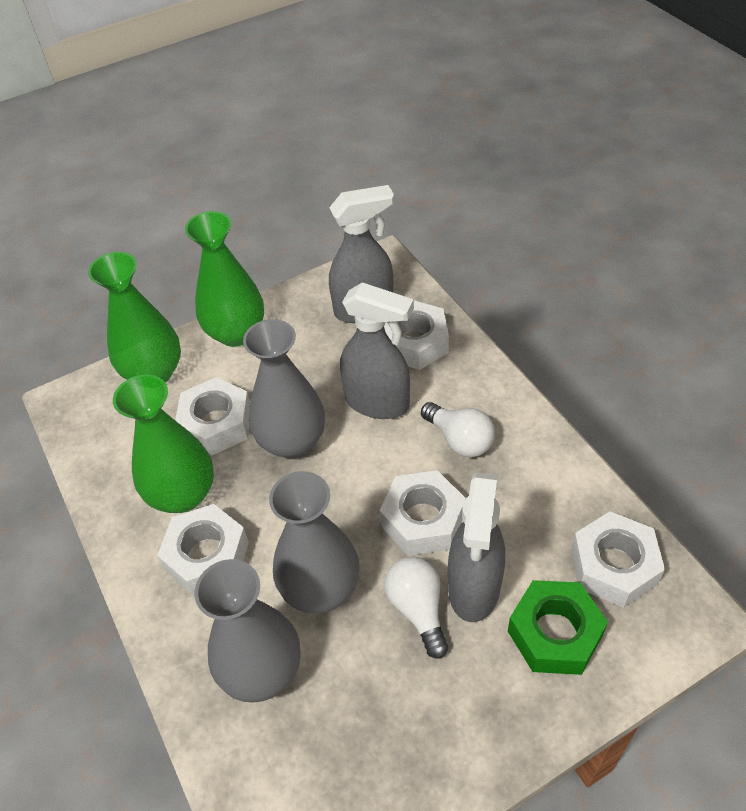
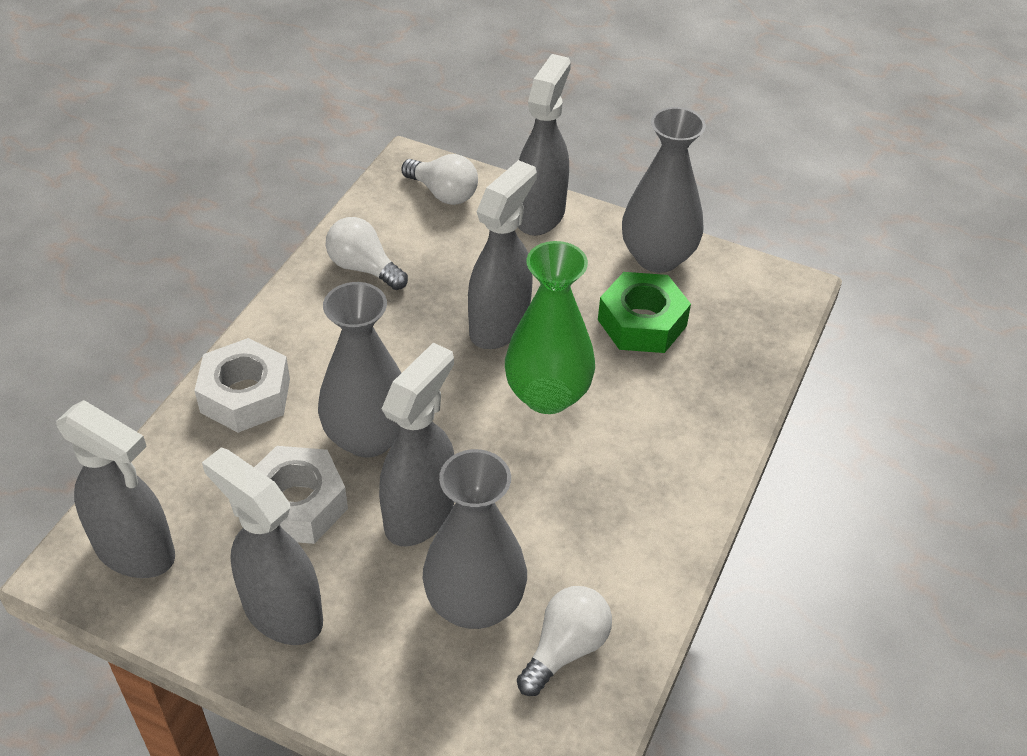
green vase: 3 -> 1
grey spray bottle: 3 -> 5
white light bulb: 2 -> 3
white nut: 5 -> 2

